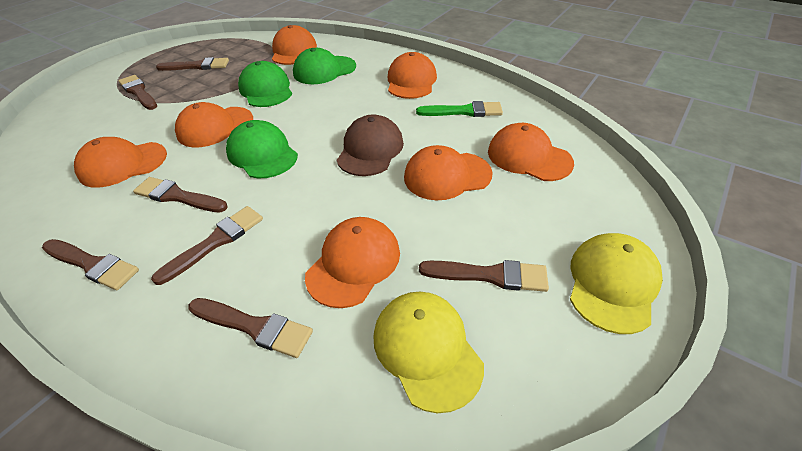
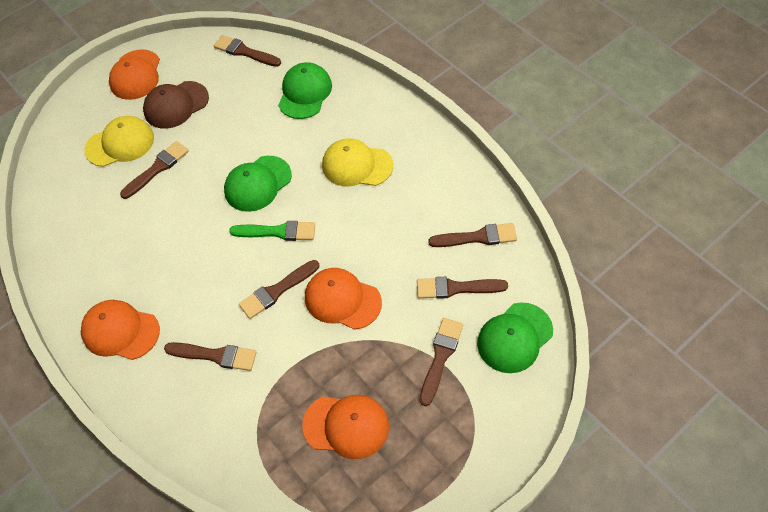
orange cap: 7 -> 4

